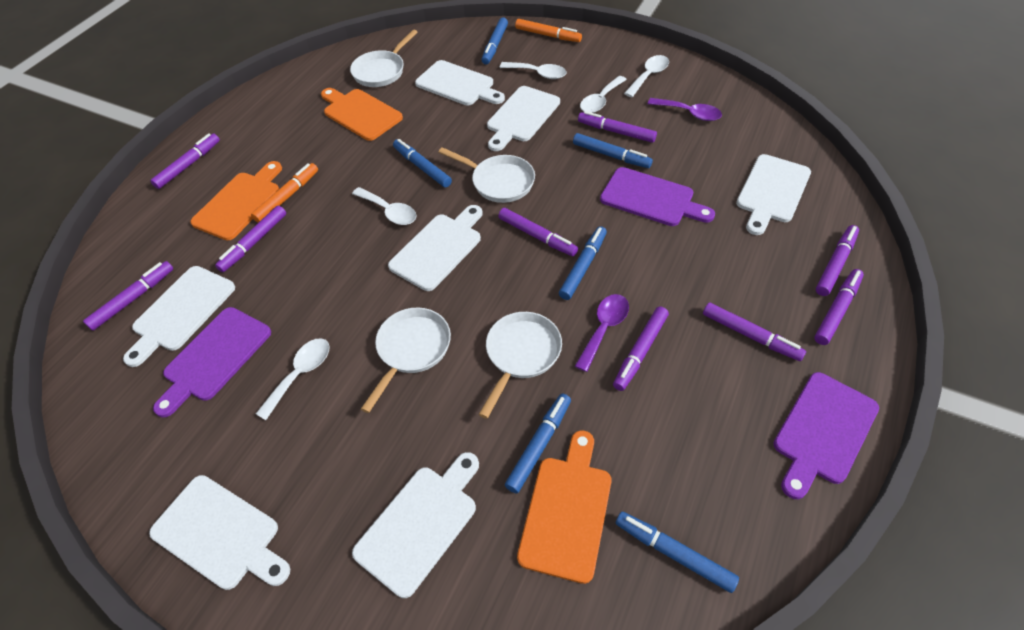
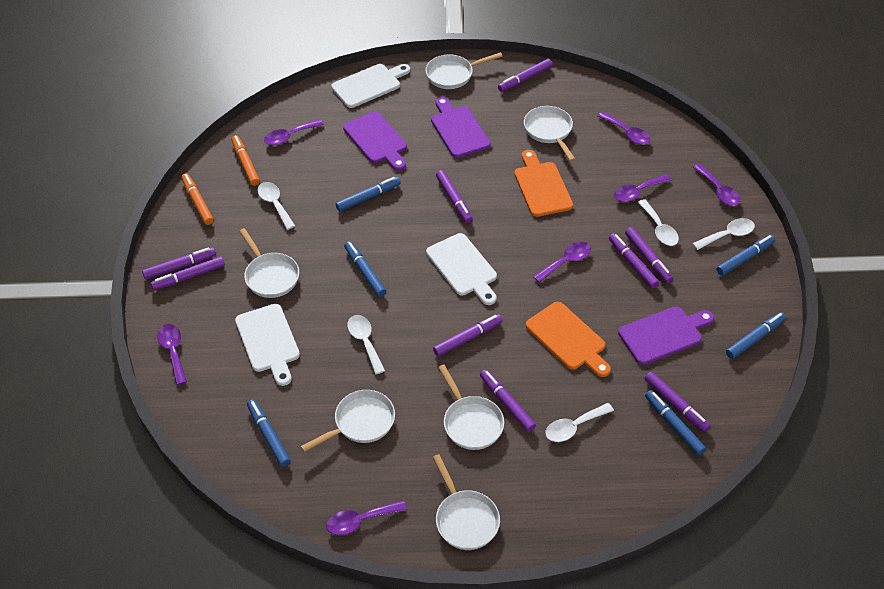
orange cutting board: 3 -> 2
purple spoon: 2 -> 7
white cutting board: 7 -> 3
white pan: 4 -> 6

